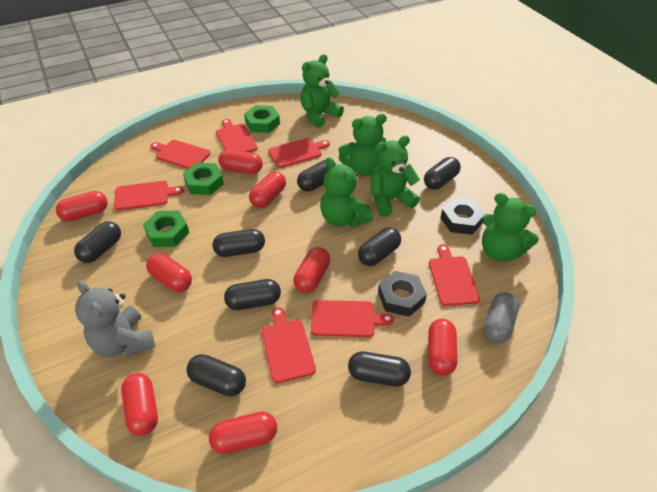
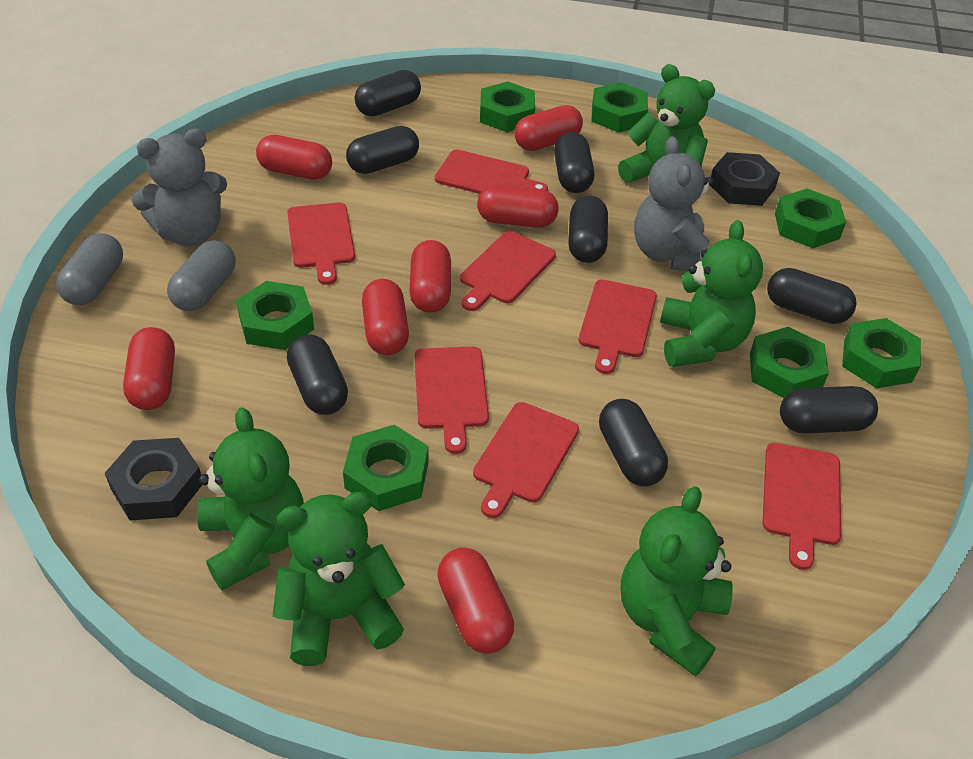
green nut: 3 -> 7
grey capsule: 1 -> 2
grey teddy bear: 1 -> 2
red capsule: 8 -> 7

